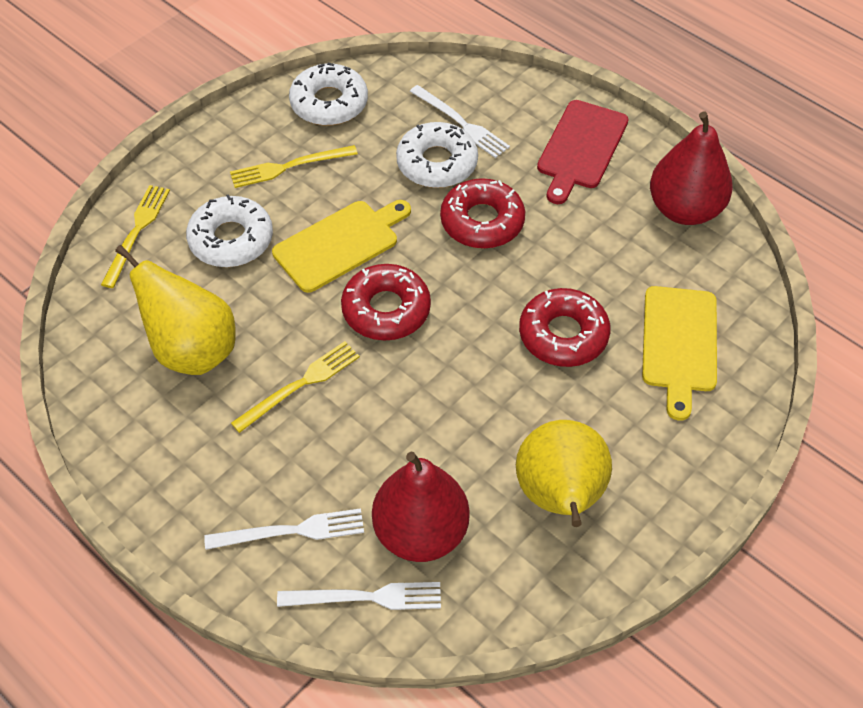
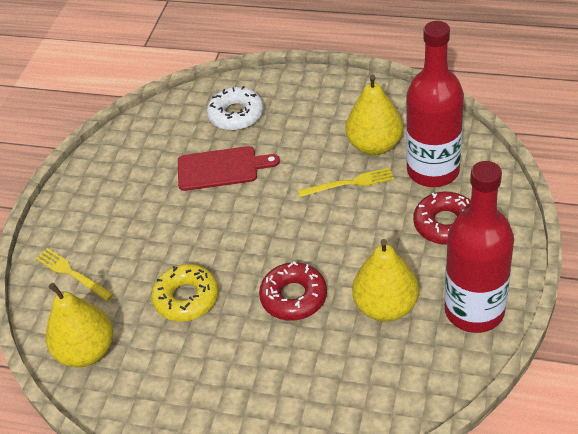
red bottle: 0 -> 2
red donut: 3 -> 2
red pear: 2 -> 0
white donut: 3 -> 1
white fork: 3 -> 0
yellow cutting board: 2 -> 0
yellow donut: 0 -> 1
yellow fork: 3 -> 2
yellow pear: 2 -> 3

